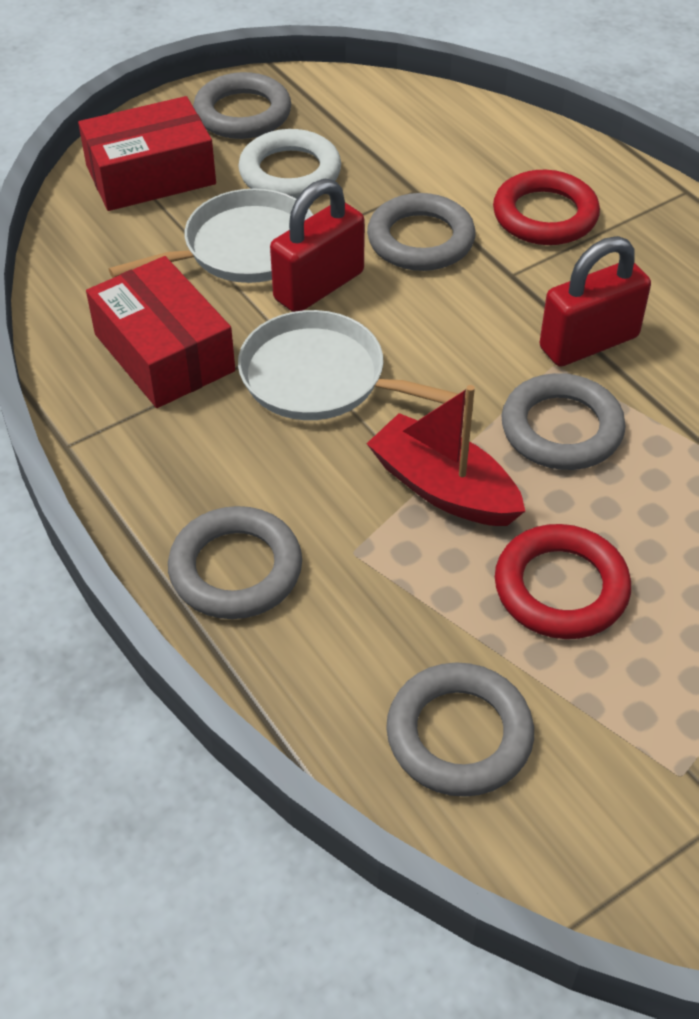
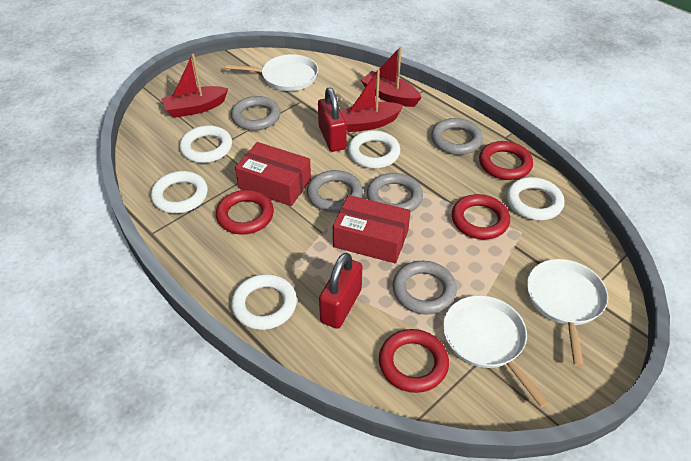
red boat: 1 -> 3
red ring: 2 -> 4
white pan: 2 -> 3
white ring: 1 -> 5

